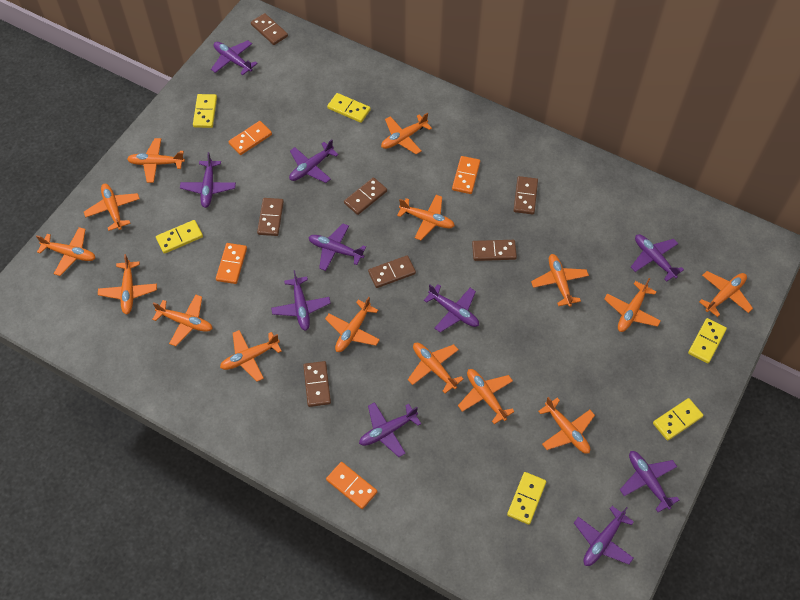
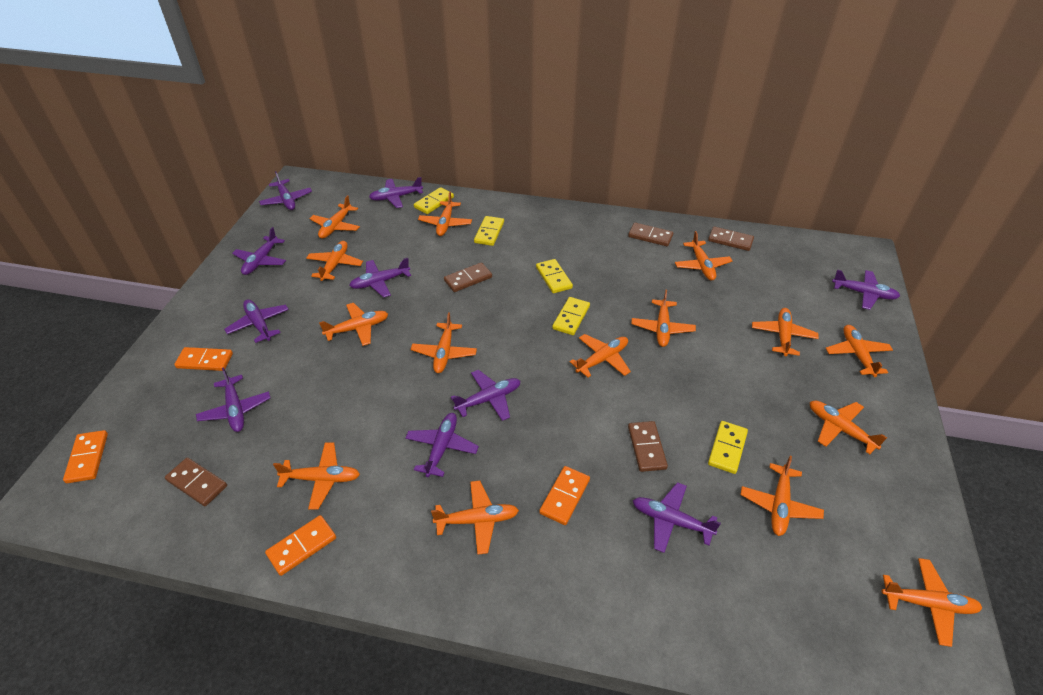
brown domino: 7 -> 5
yellow domino: 6 -> 5

